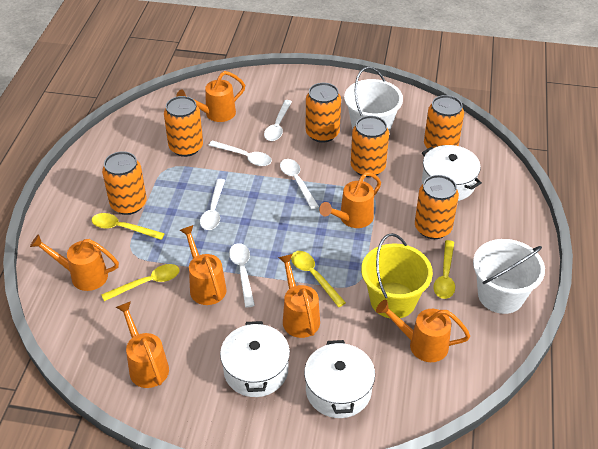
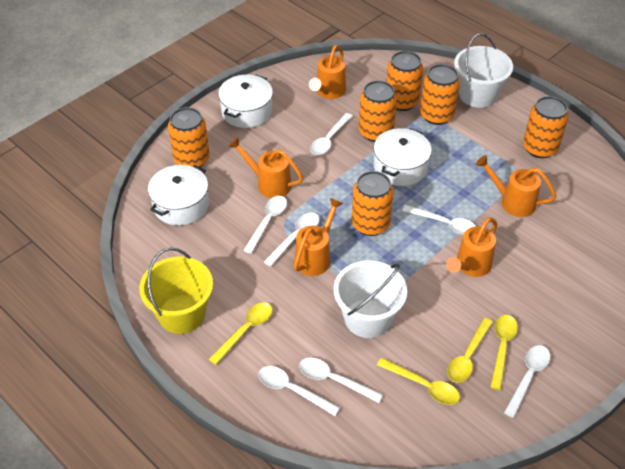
orange watering can: 7 -> 5
white spoon: 5 -> 7

